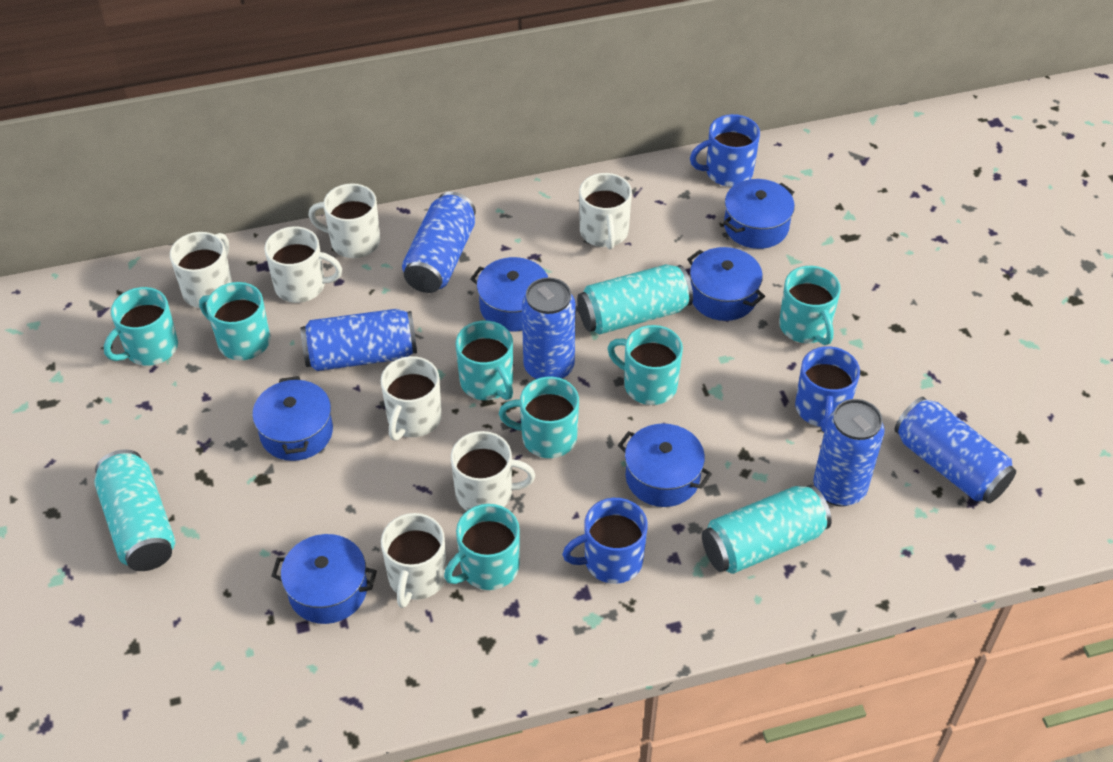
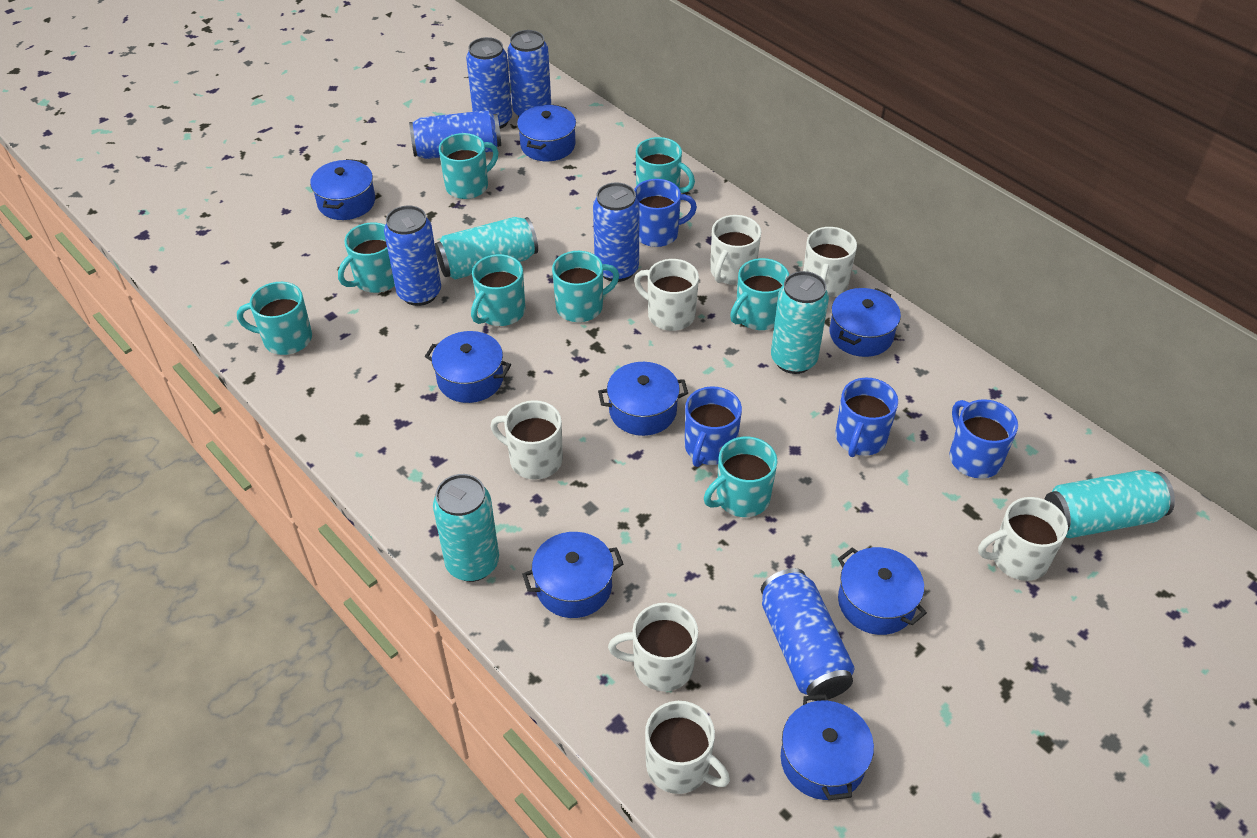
blue can: 5 -> 6
blue mug: 3 -> 4
blue pot: 6 -> 8
turquoise can: 3 -> 4
turquoise mug: 7 -> 8

